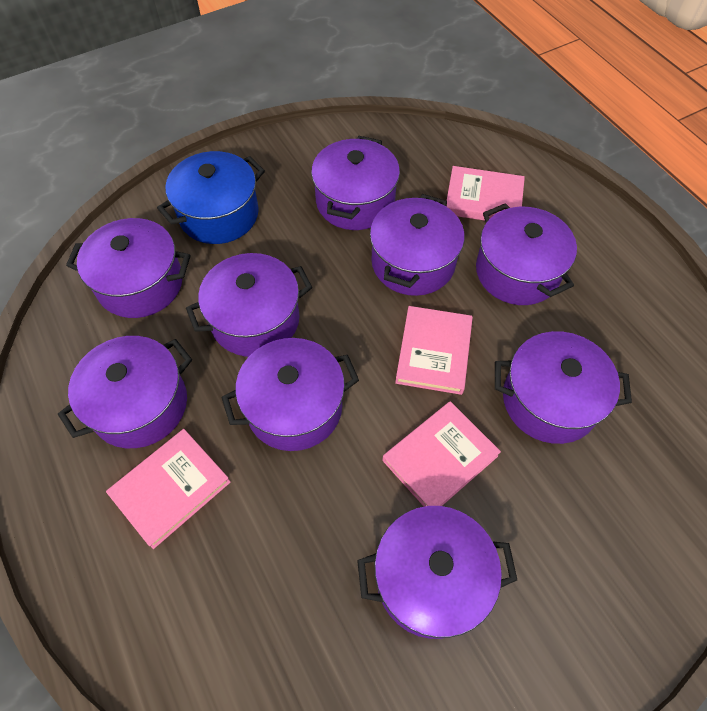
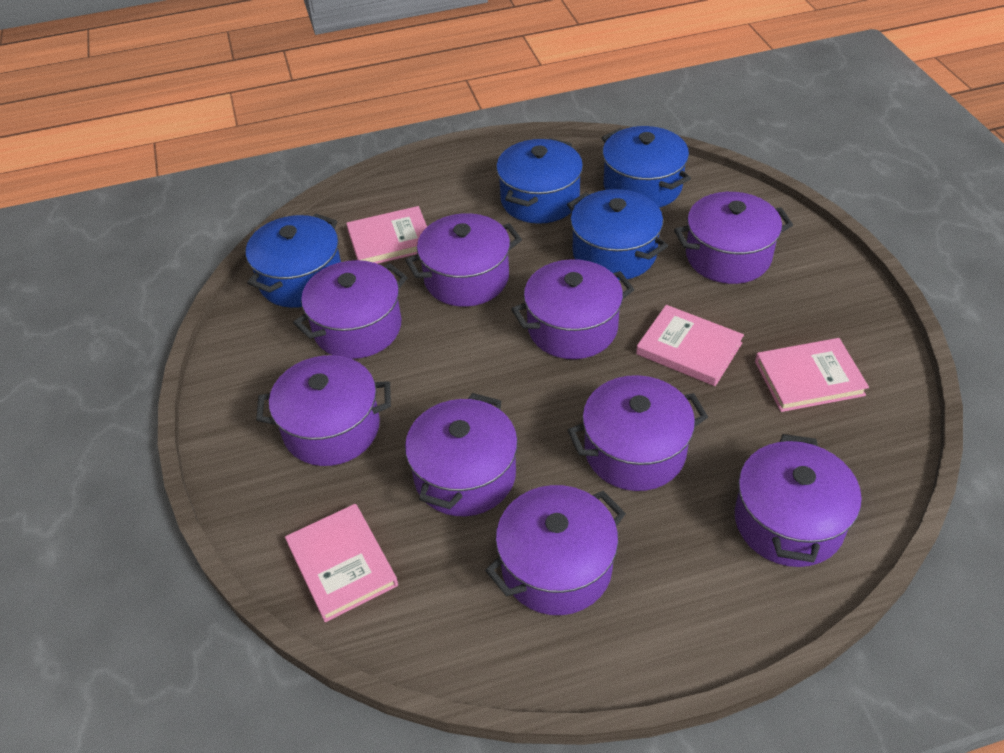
blue pot: 1 -> 4

